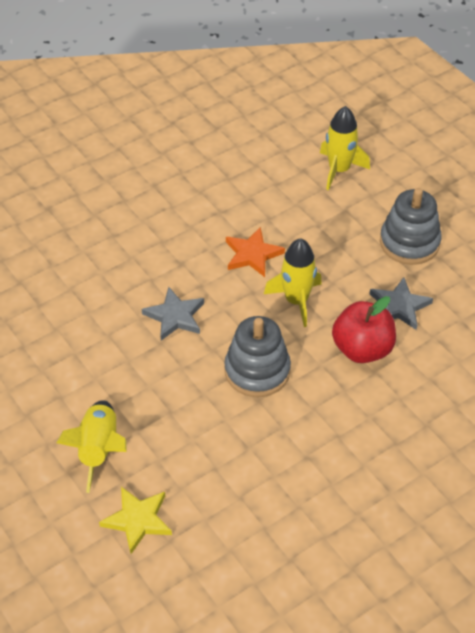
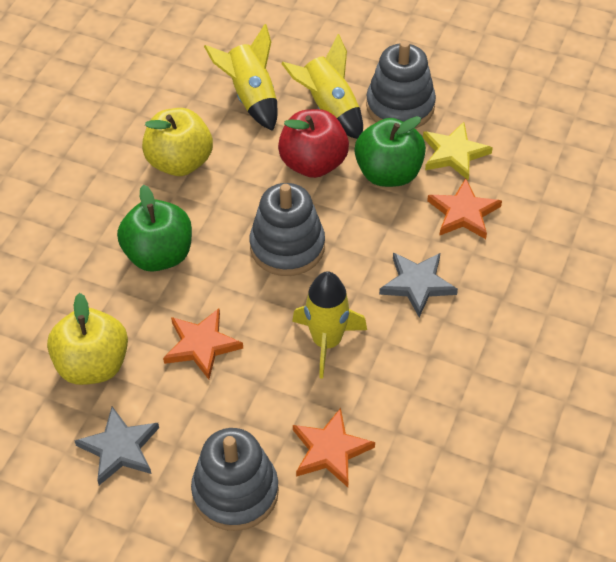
green apple: 0 -> 2
grey stacking toy: 2 -> 3
orange star: 1 -> 3
yellow apple: 0 -> 2

